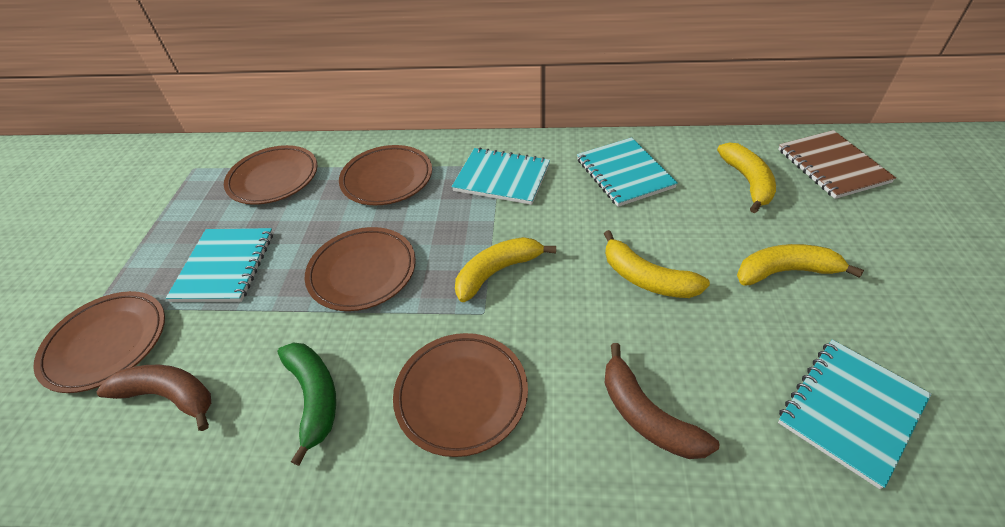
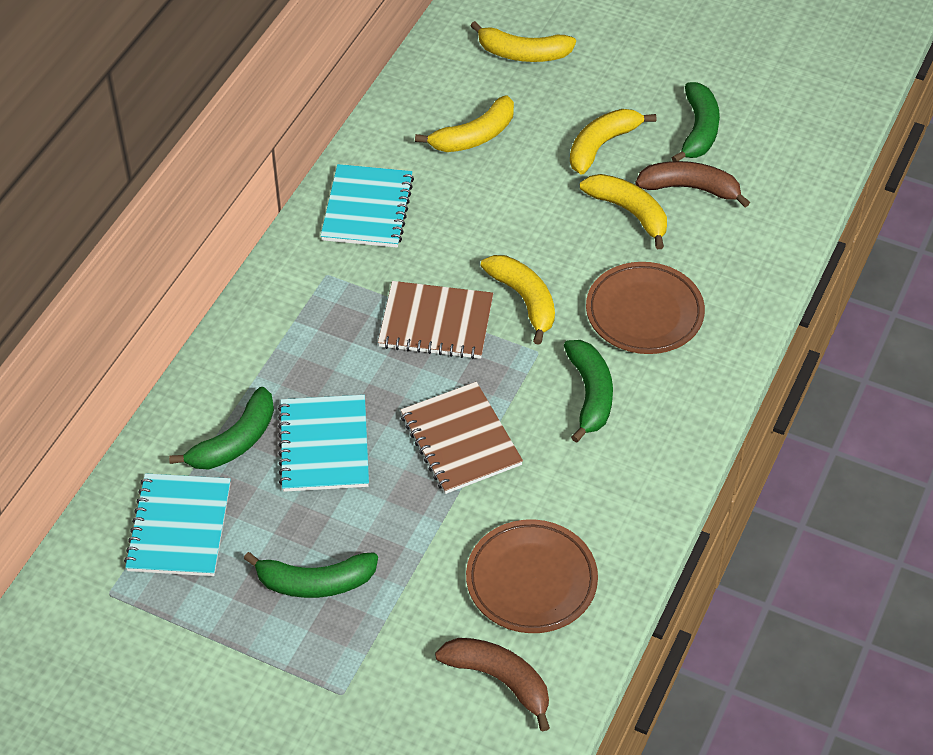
brown notebook: 1 -> 2
brown plate: 5 -> 2
green banana: 1 -> 4
turquoise notebook: 4 -> 3
yellow banana: 4 -> 5

